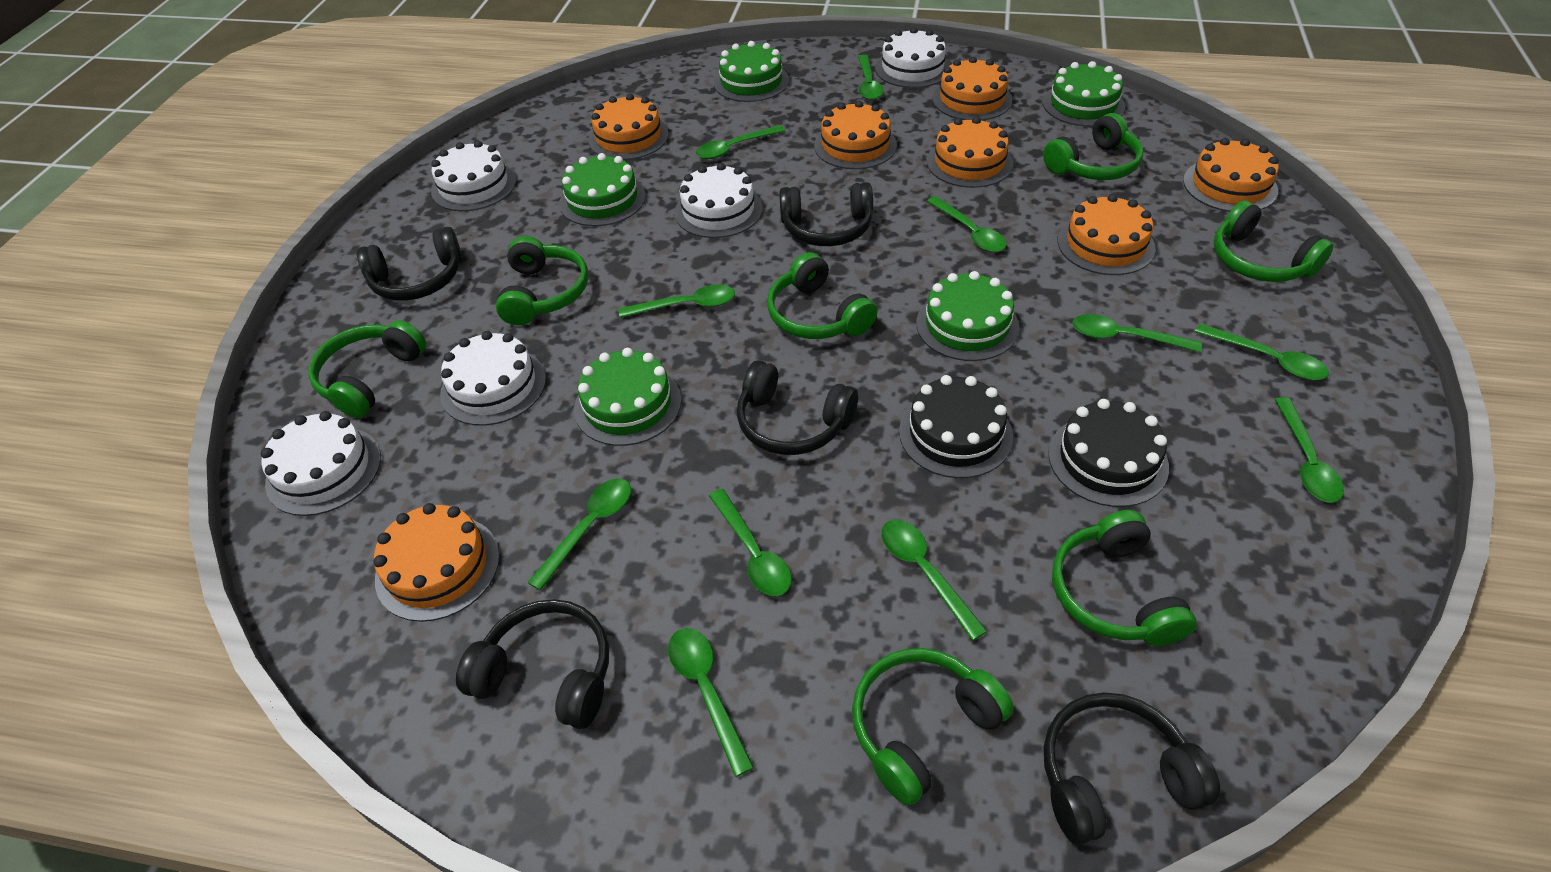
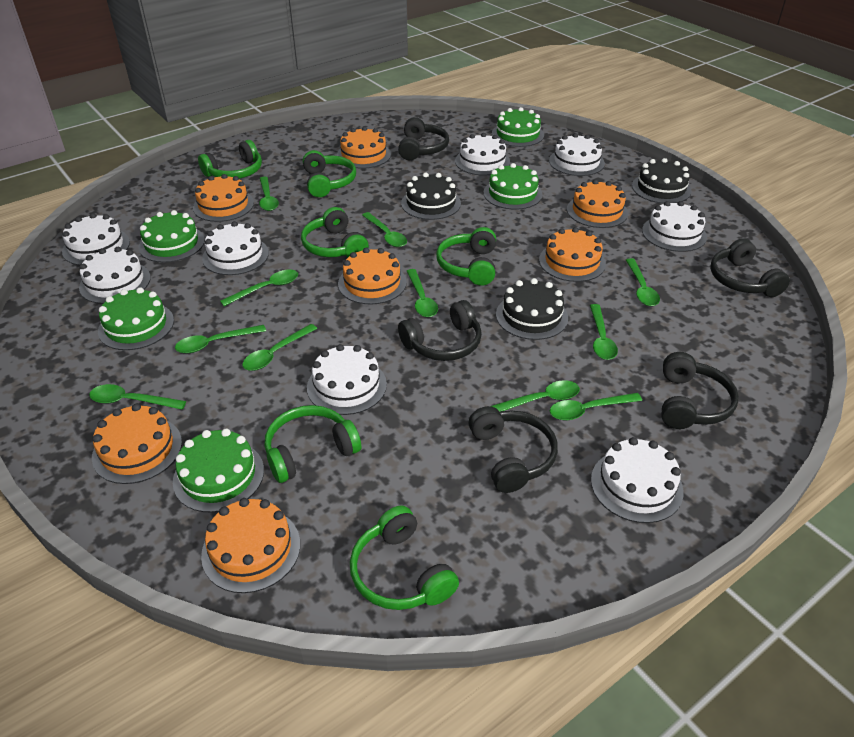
black cake: 2 -> 3
green headphones: 7 -> 6
white cake: 5 -> 8

